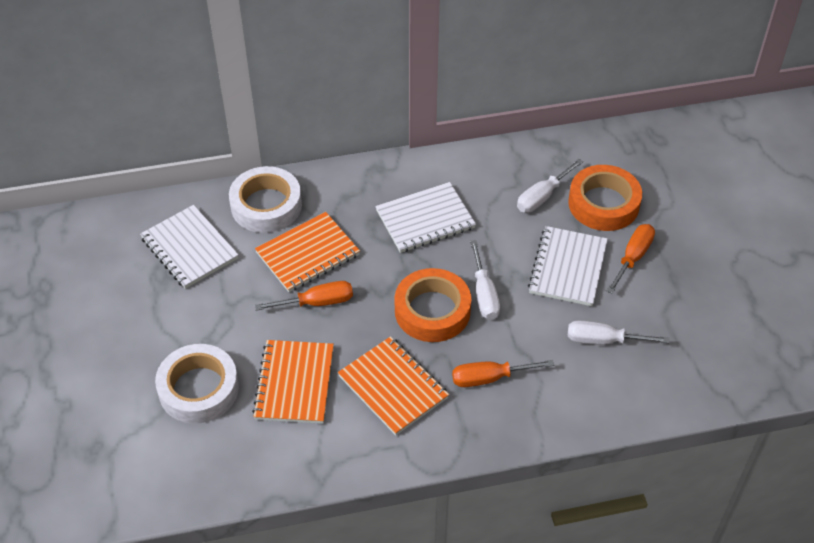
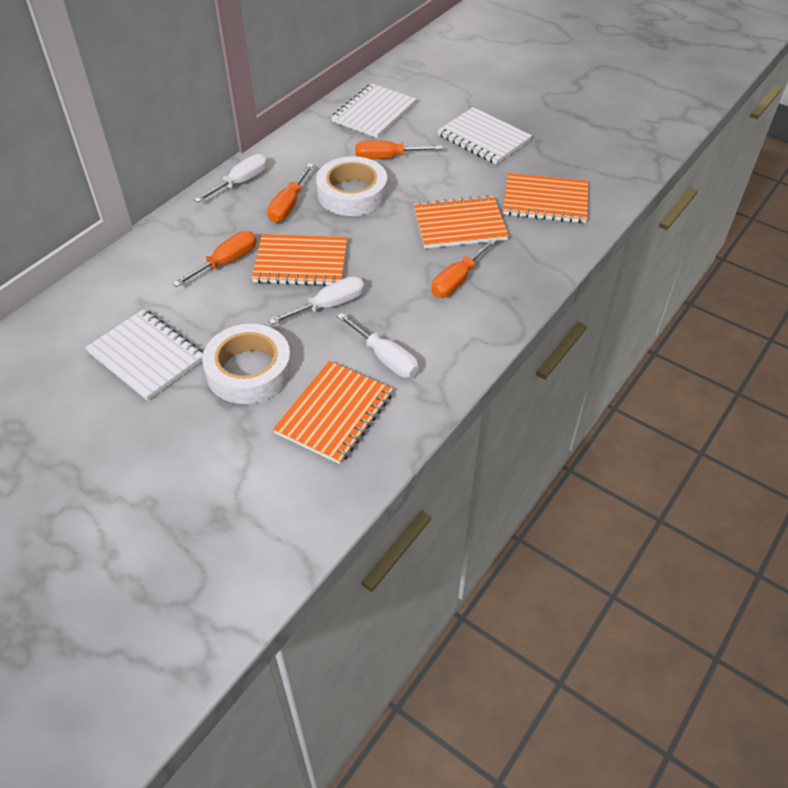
orange notebook: 3 -> 4
orange screwdriver: 3 -> 4
orange tape: 2 -> 0

